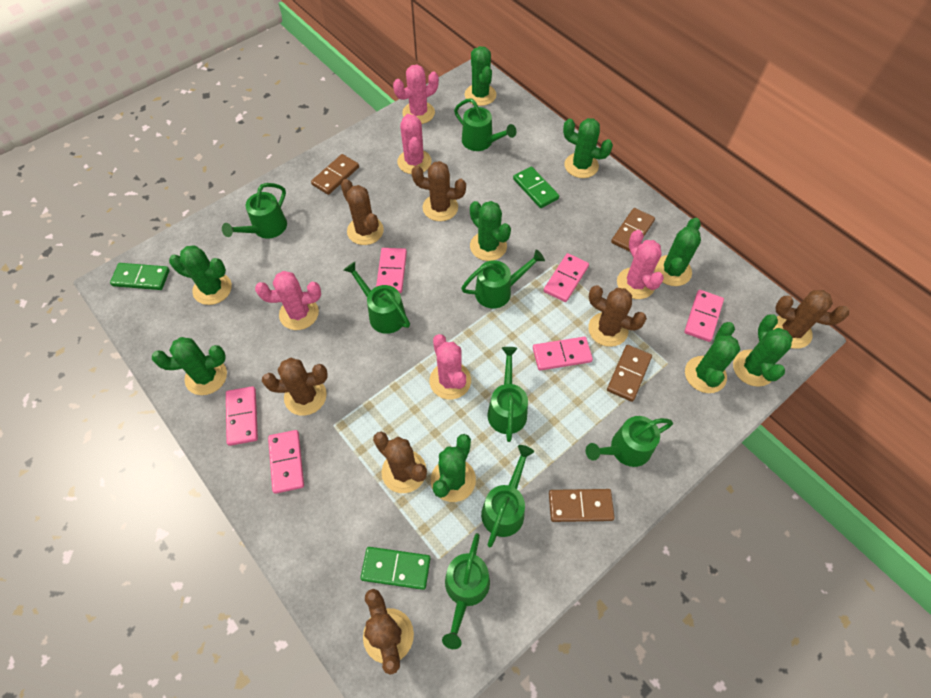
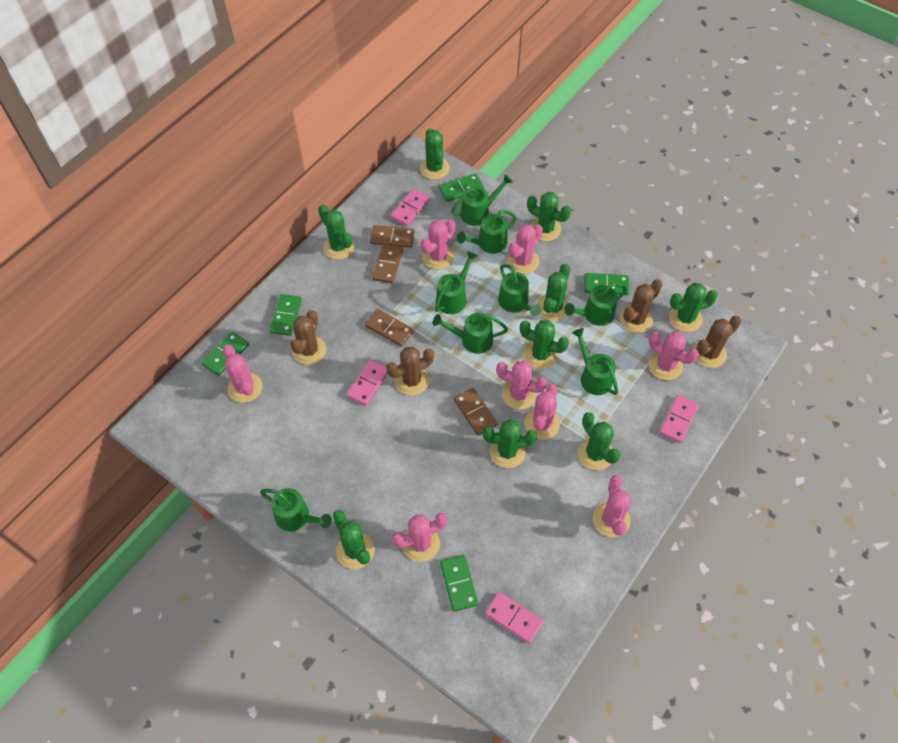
brown cactus: 7 -> 4
green domino: 3 -> 5
pink cactus: 5 -> 8
pink domino: 6 -> 4

